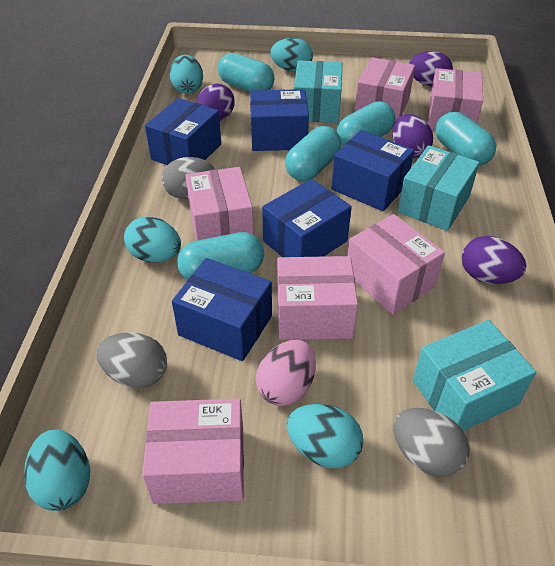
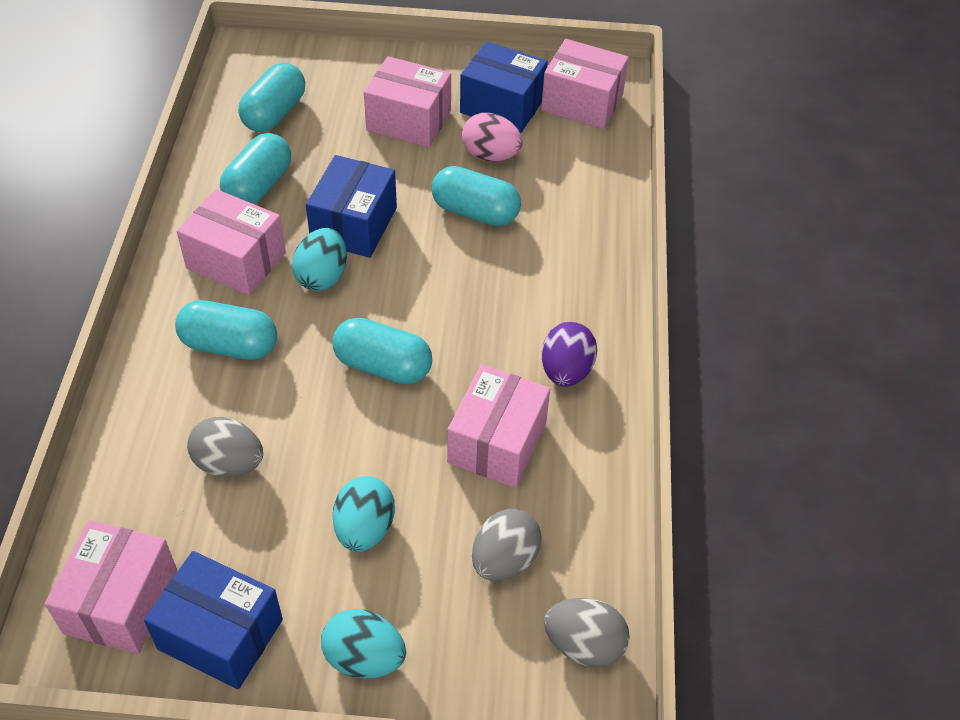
blue box: 5 -> 3
pink box: 6 -> 5
purple egg: 4 -> 1
turquoise box: 3 -> 0
turquoise egg: 5 -> 3

